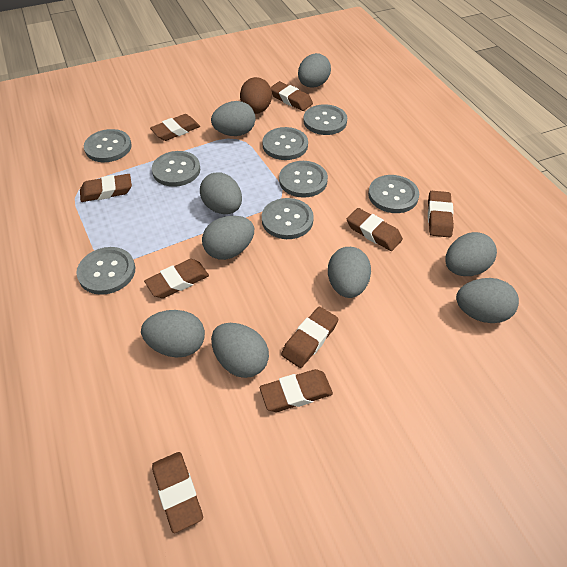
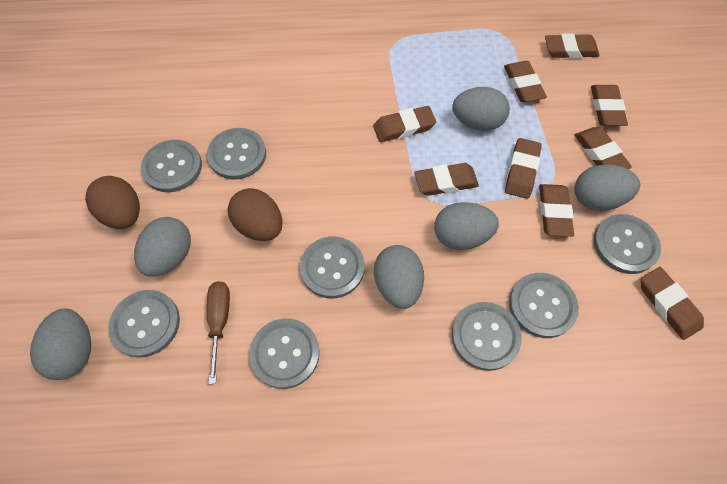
brown egg: 1 -> 2
brown screwdriver: 0 -> 1
grey egg: 9 -> 6

